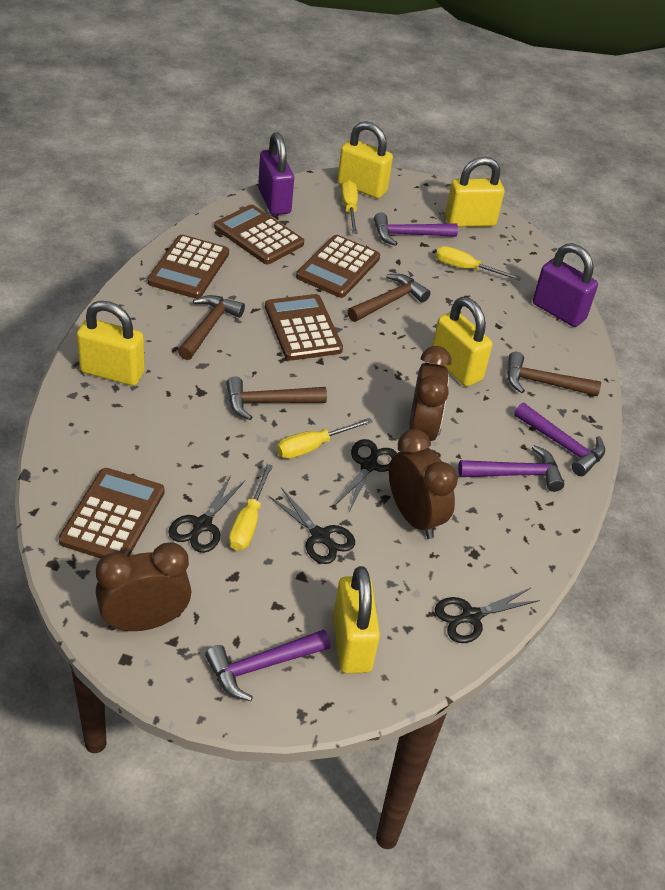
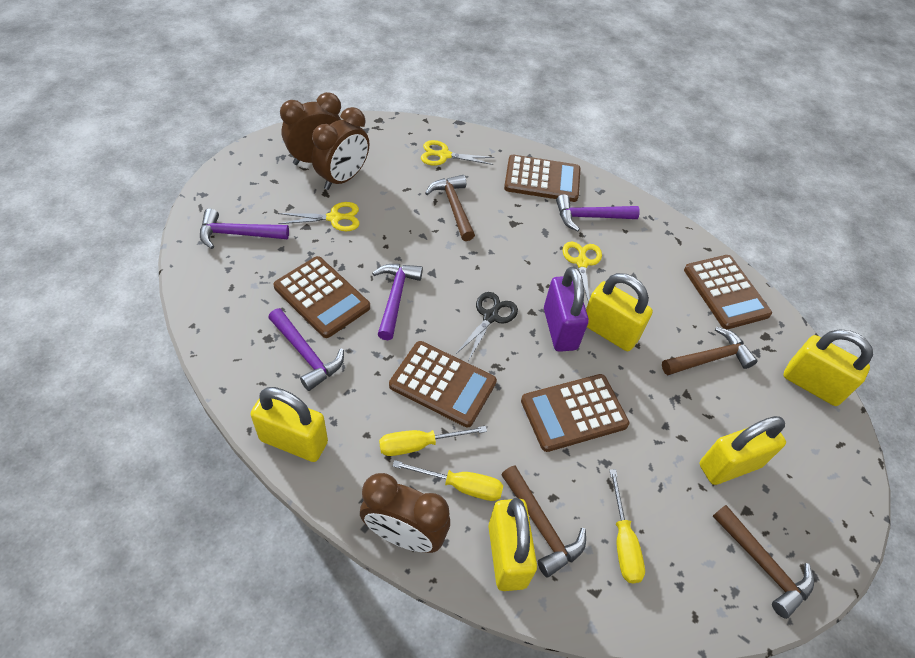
black scissors: 4 -> 1
purple padlock: 2 -> 1
yellow scissors: 0 -> 3
yellow screwdriver: 4 -> 3

